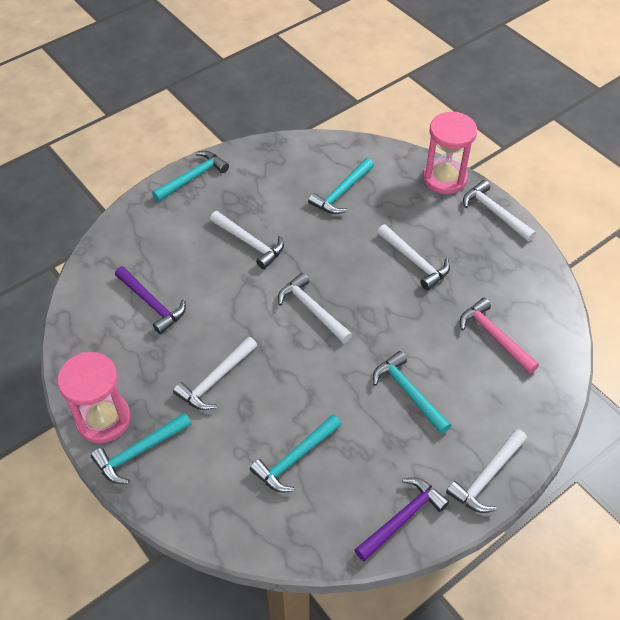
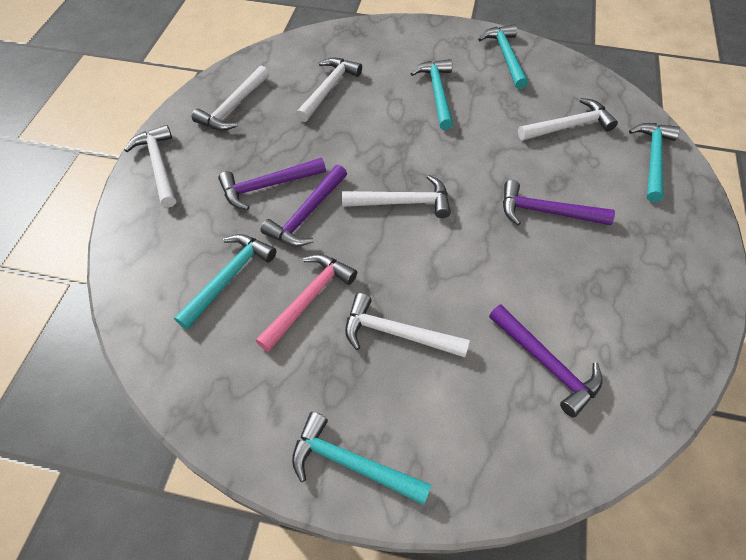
pink hourglass: 2 -> 0
purple hammer: 2 -> 4

